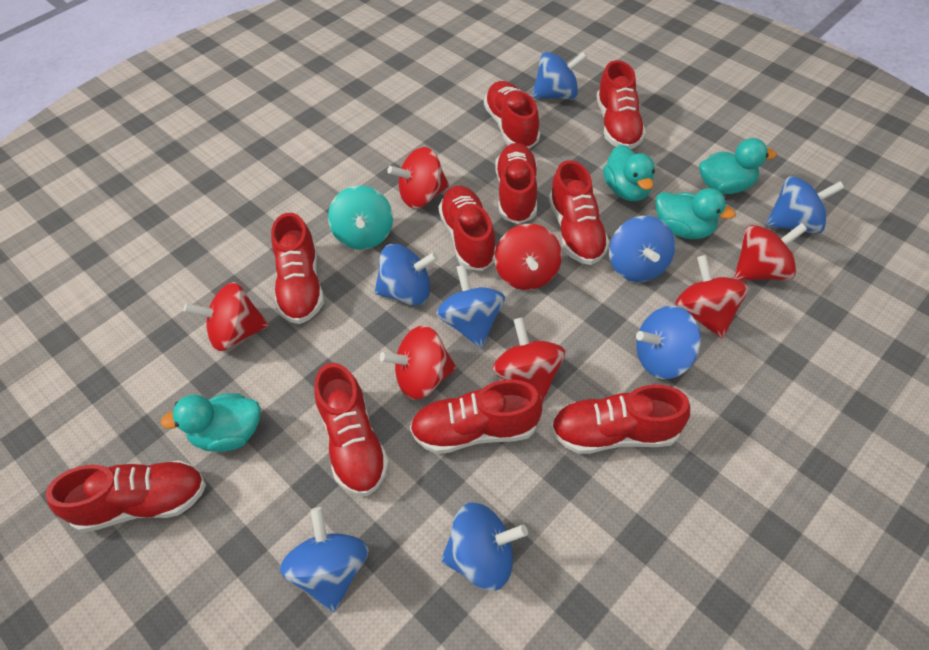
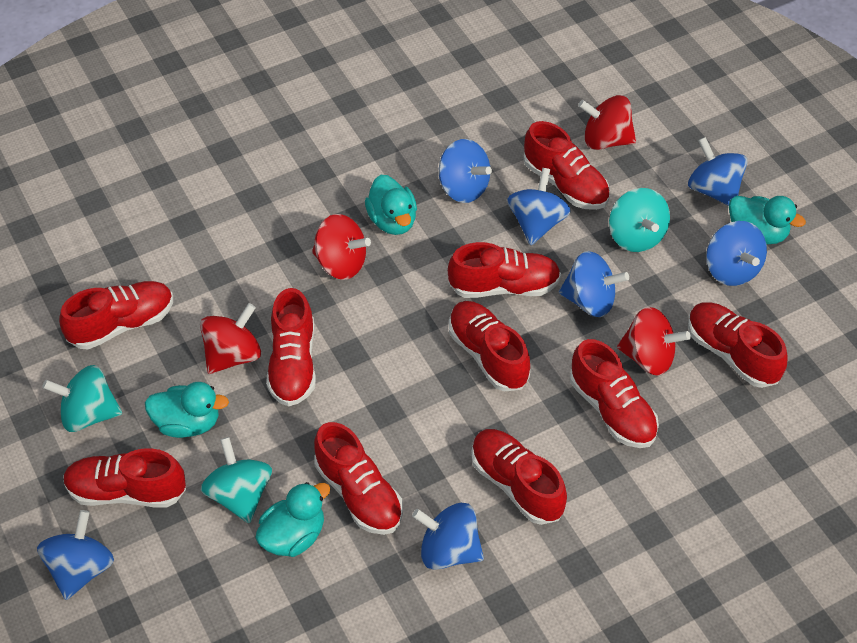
blue spinning top: 8 -> 7
red spinning top: 7 -> 4
turquoise spinning top: 1 -> 3

